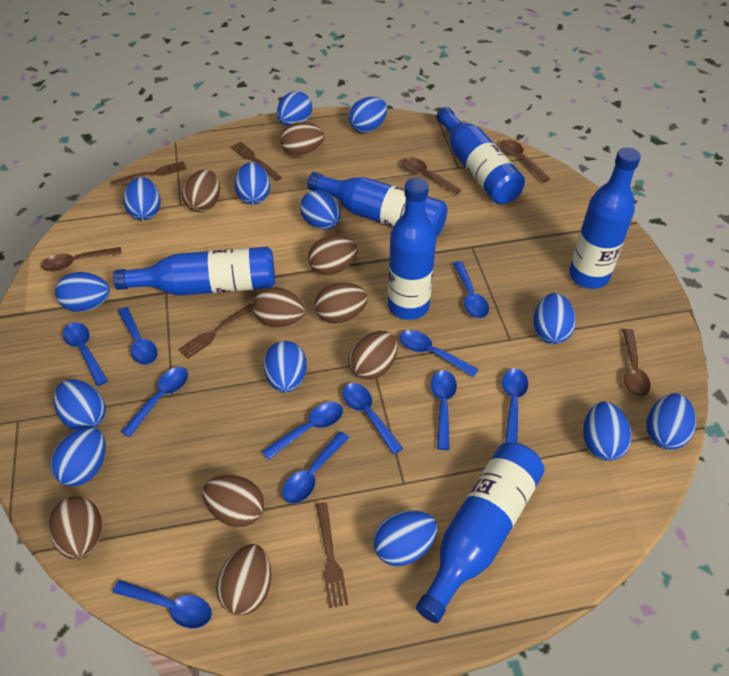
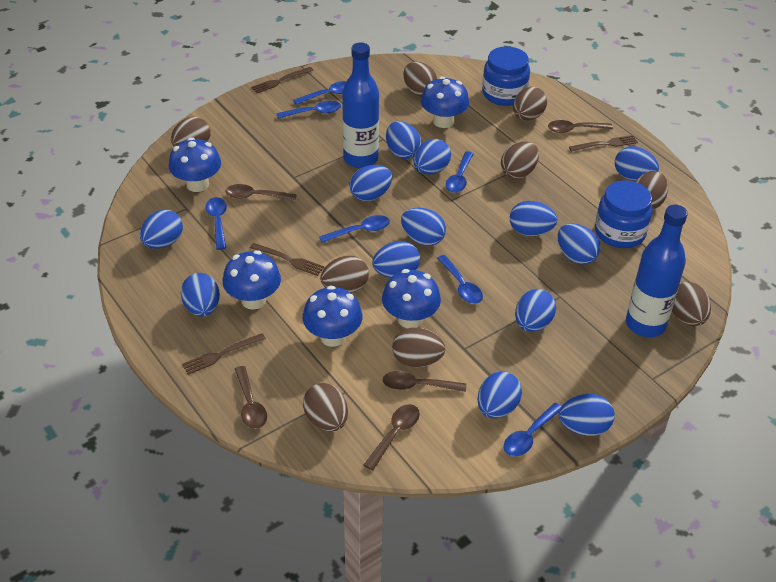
blue bottle: 6 -> 2
blue jar: 0 -> 2
blue mushroom: 0 -> 5
blue spoon: 11 -> 7
brown spoon: 4 -> 5

